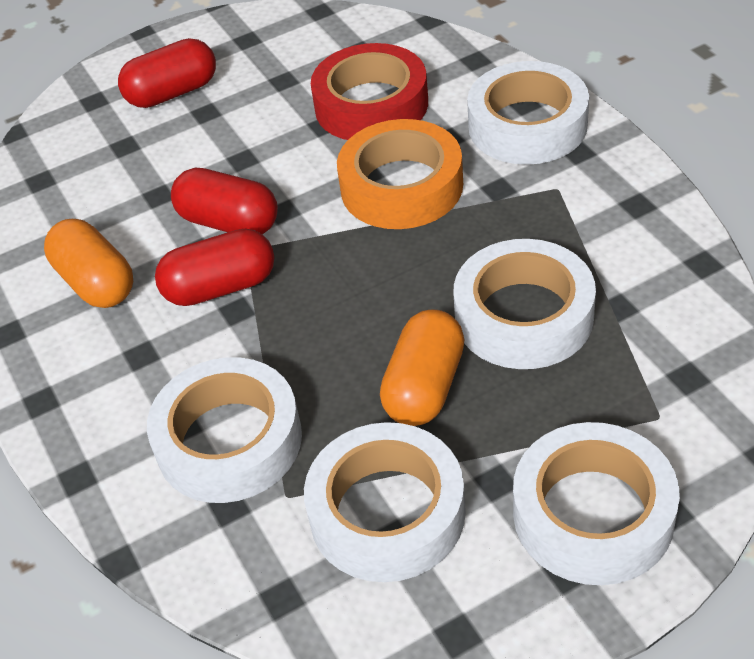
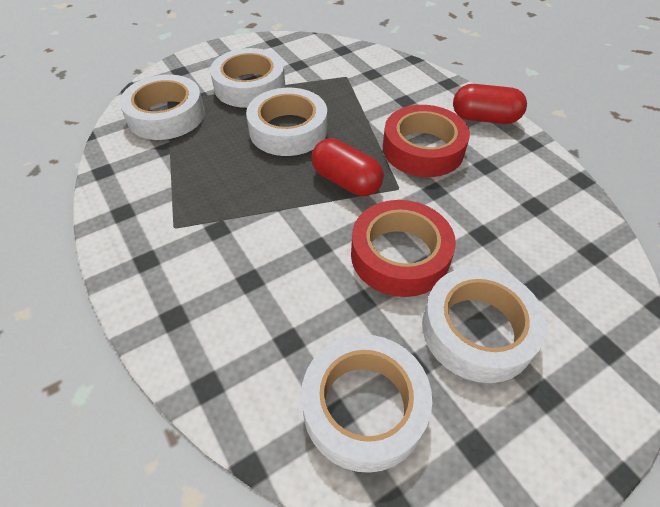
orange capsule: 2 -> 0
orange tape: 1 -> 0
red capsule: 3 -> 2
red tape: 1 -> 2

